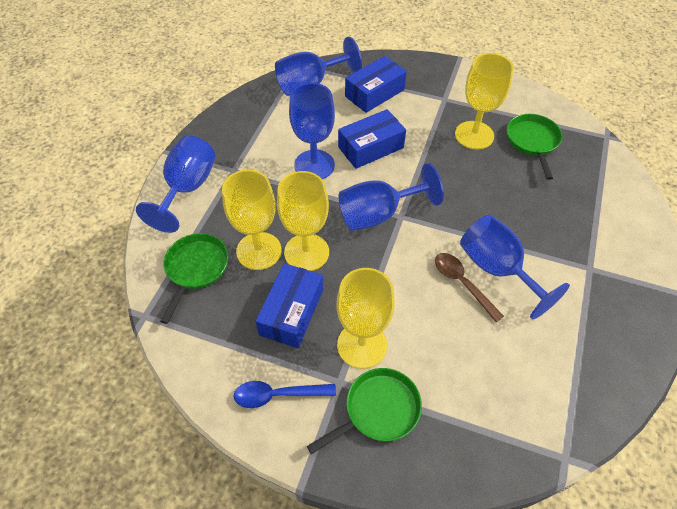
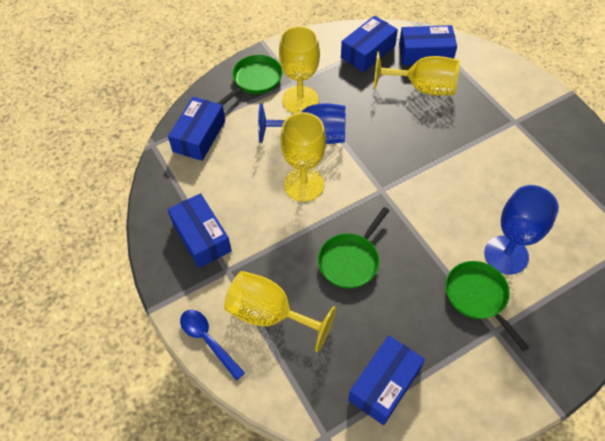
blue box: 3 -> 5
blue goblet: 5 -> 2
brown spoon: 1 -> 0

